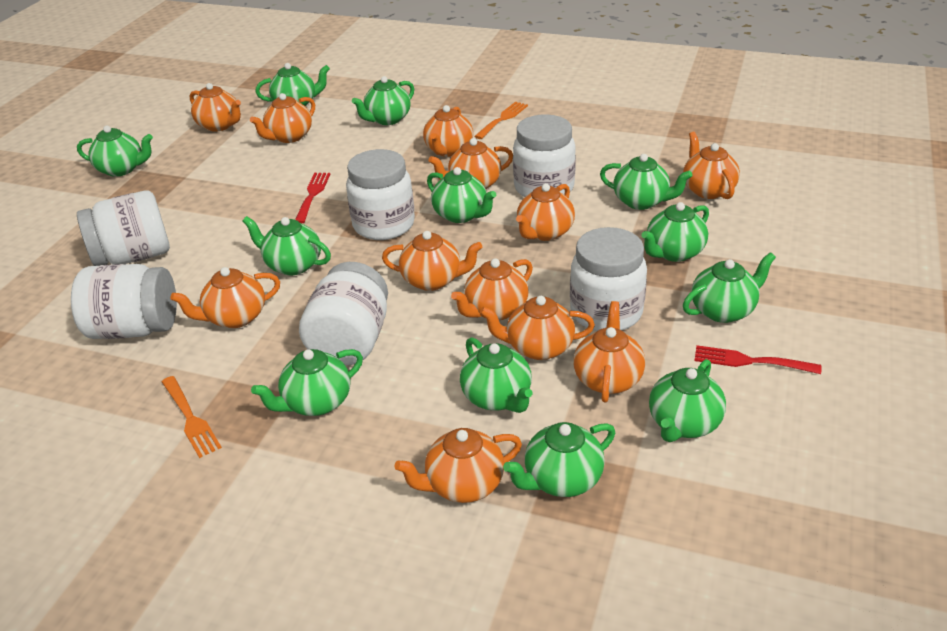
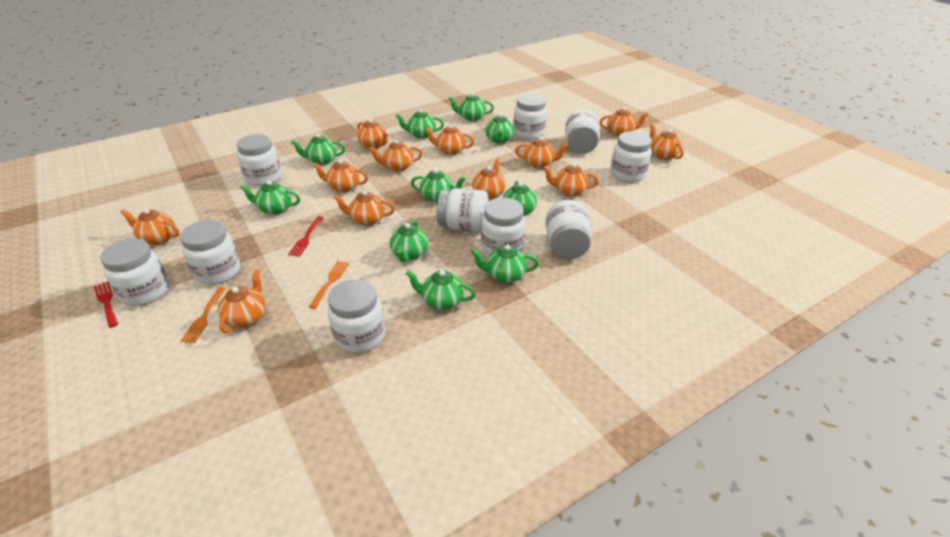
green teapot: 12 -> 10
white jar: 6 -> 10

